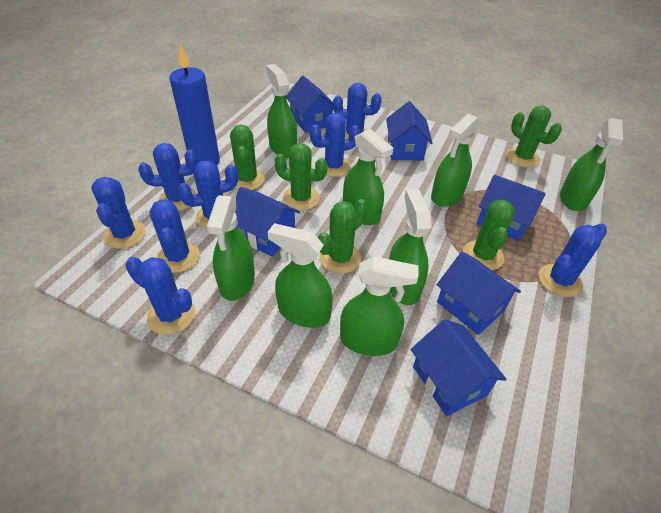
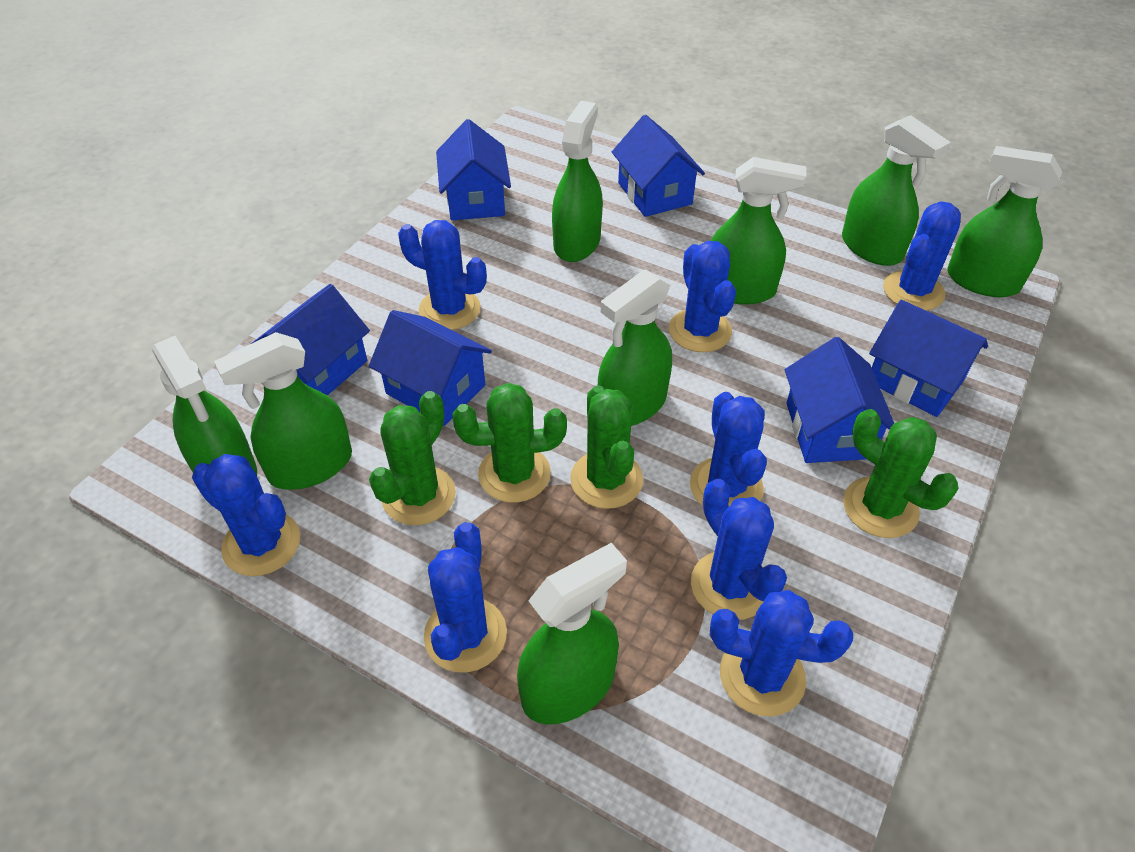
blue candle: 1 -> 0
green cactus: 5 -> 4

